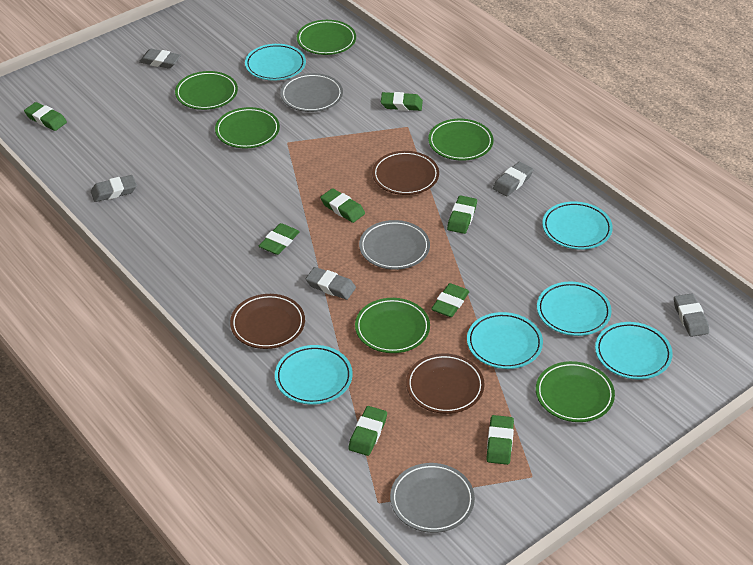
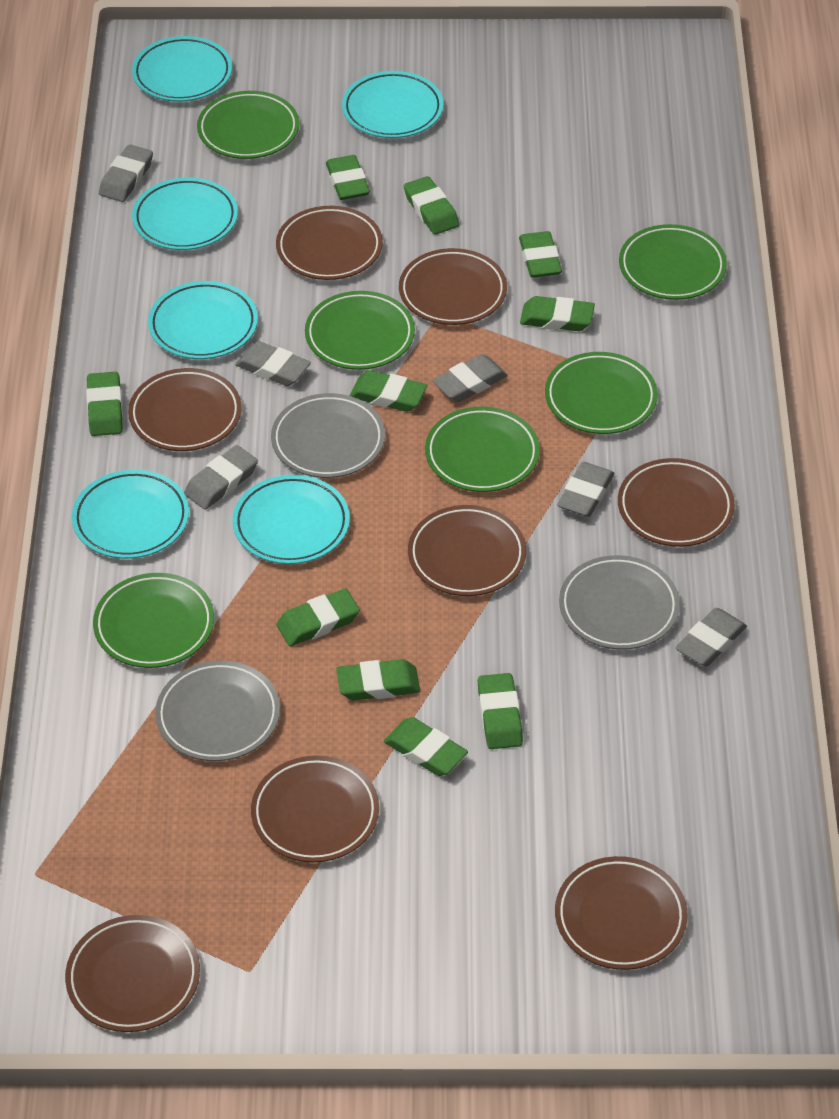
brown plate: 3 -> 8
green eraser: 8 -> 10
grey eraser: 5 -> 6

